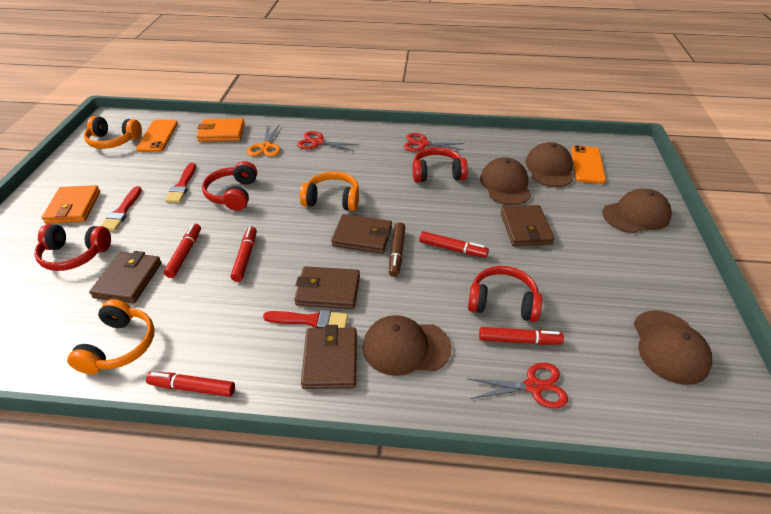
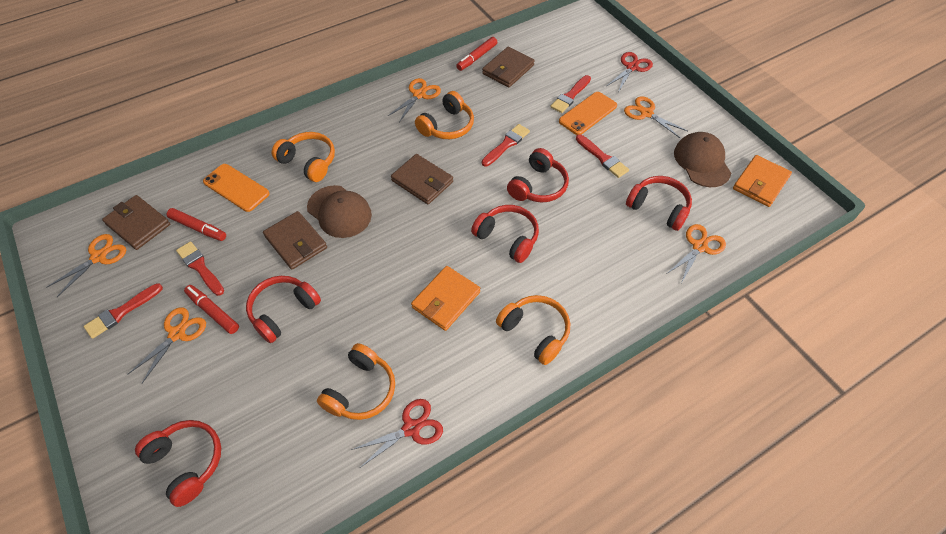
brown cap: 5 -> 2
brown marker: 1 -> 0
brown wallet: 5 -> 4
orange headphones: 3 -> 4
orange scissors: 1 -> 5
red brush: 3 -> 5
red headphones: 4 -> 5
red marker: 5 -> 3
red scissors: 3 -> 2

